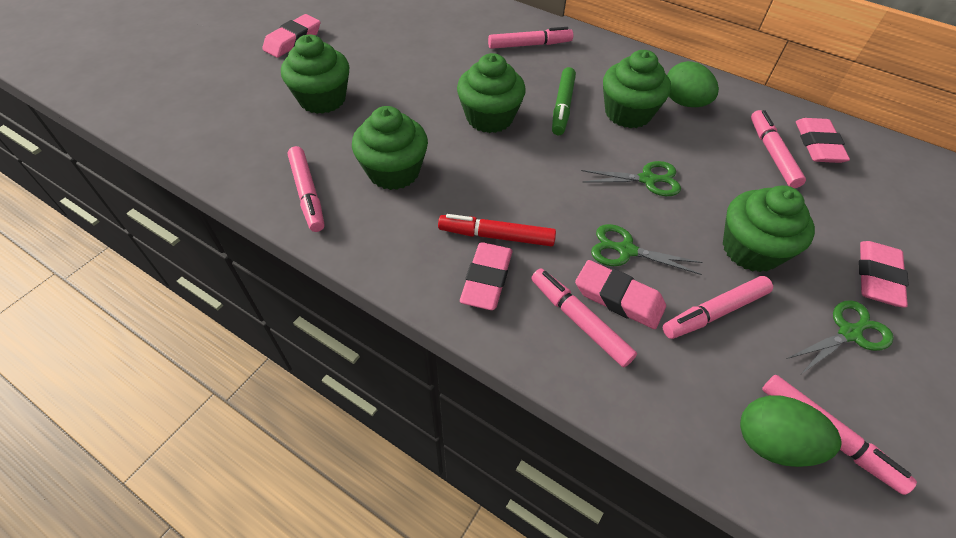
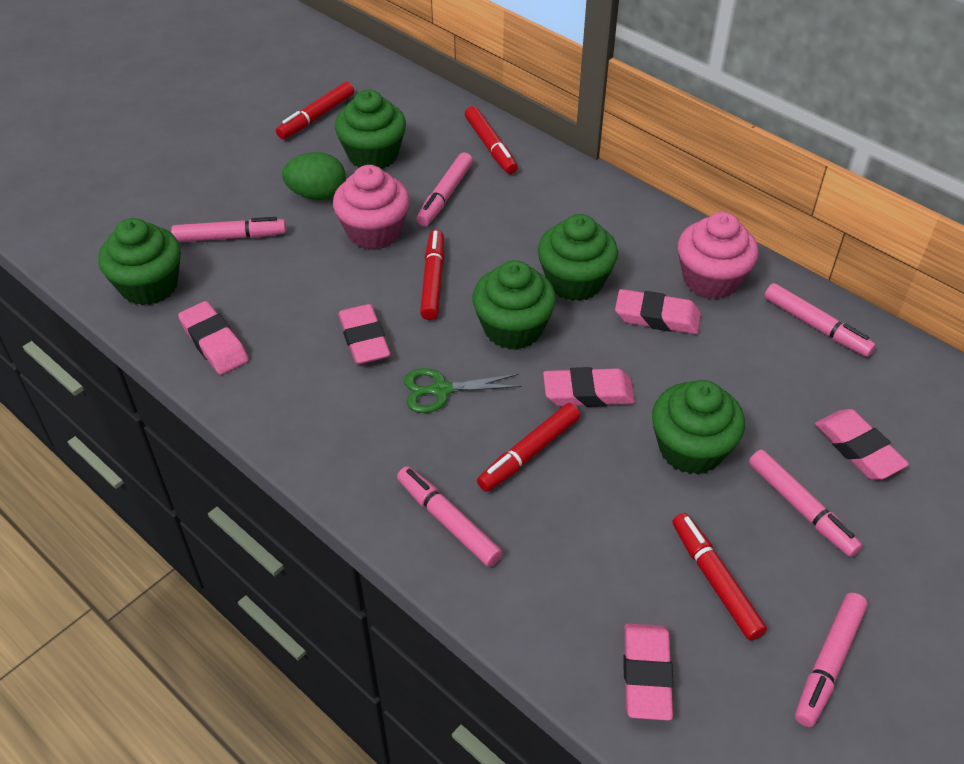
green egg: 2 -> 1
green marker: 1 -> 0
green scissors: 3 -> 1
pink cupcake: 0 -> 2
pink eraser: 5 -> 6
red marker: 1 -> 5

